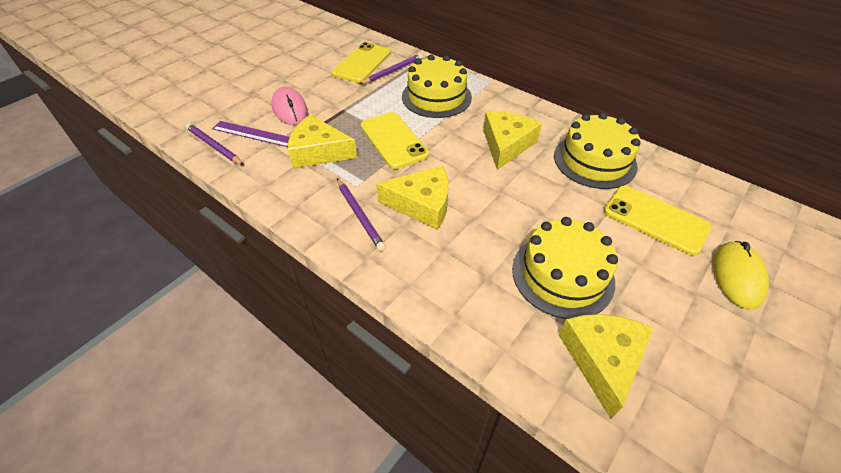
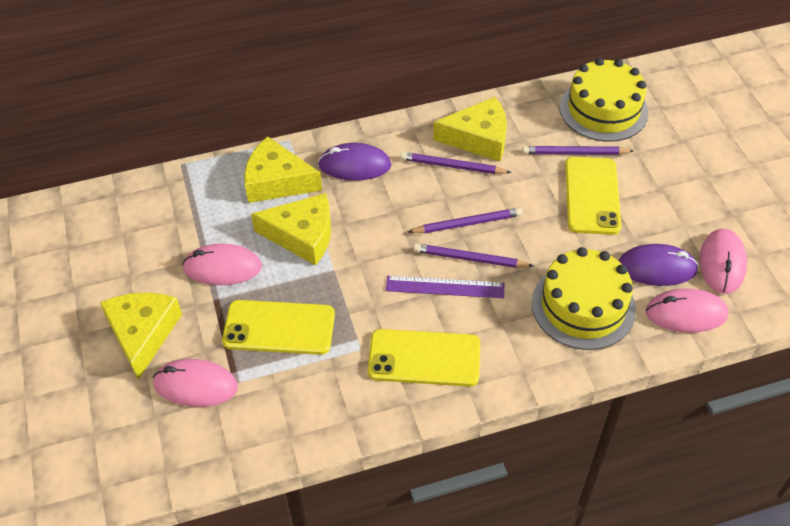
pink mouse: 1 -> 4
purple mouse: 0 -> 2
purple pencil: 3 -> 4
yellow cake: 3 -> 2
yellow mouse: 1 -> 0

